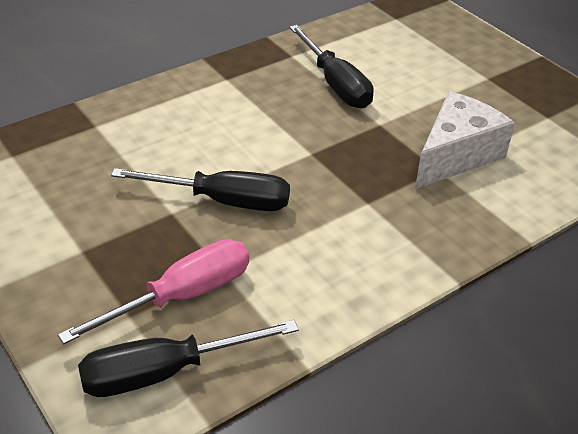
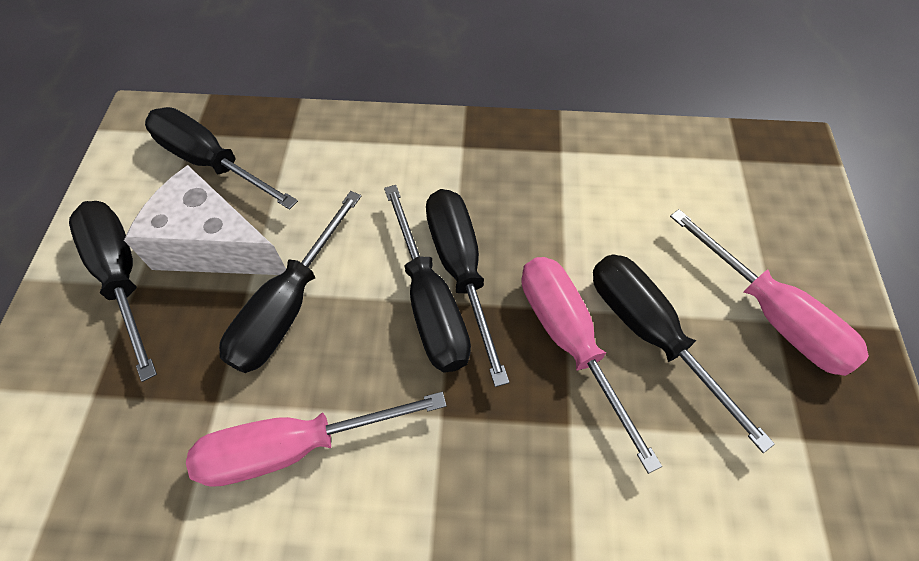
black screwdriver: 3 -> 6
pink screwdriver: 1 -> 3

